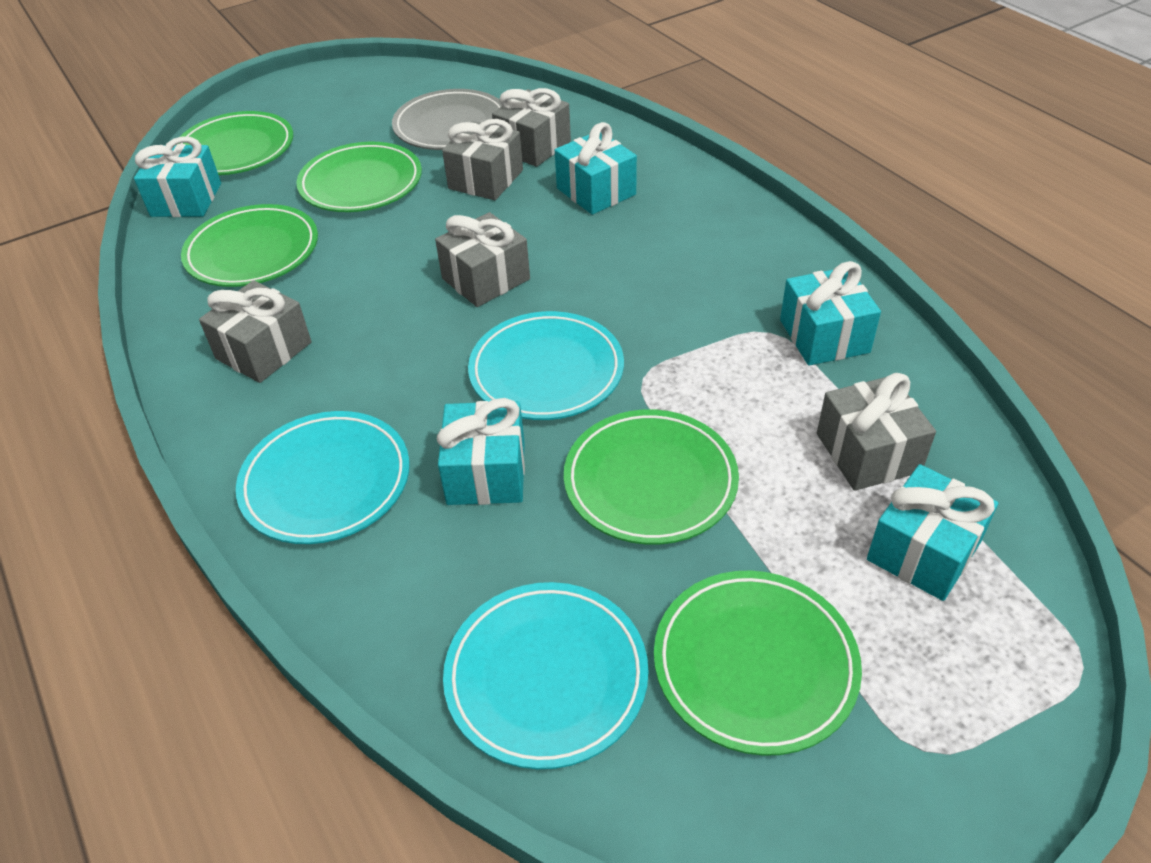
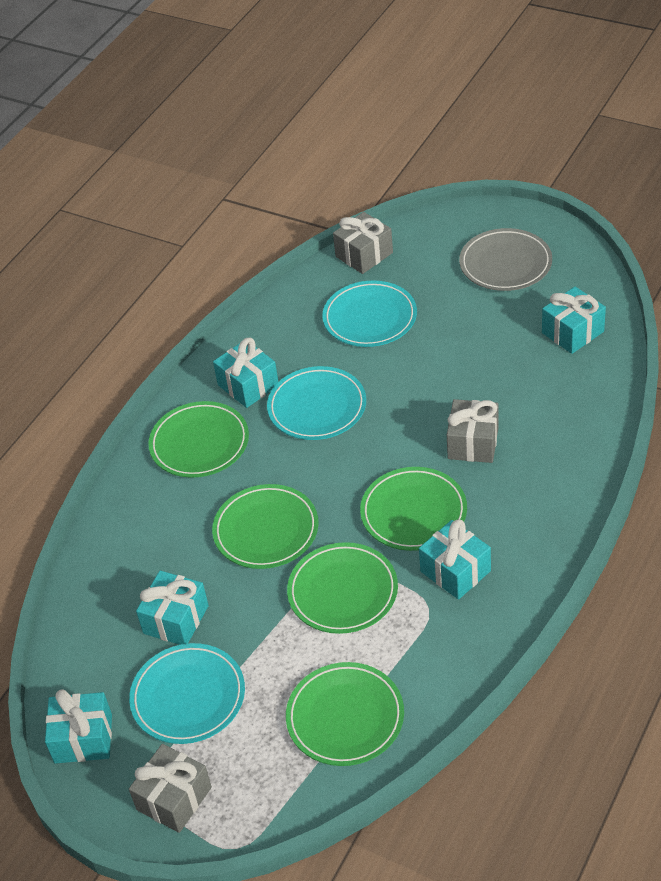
grey gift: 5 -> 3

